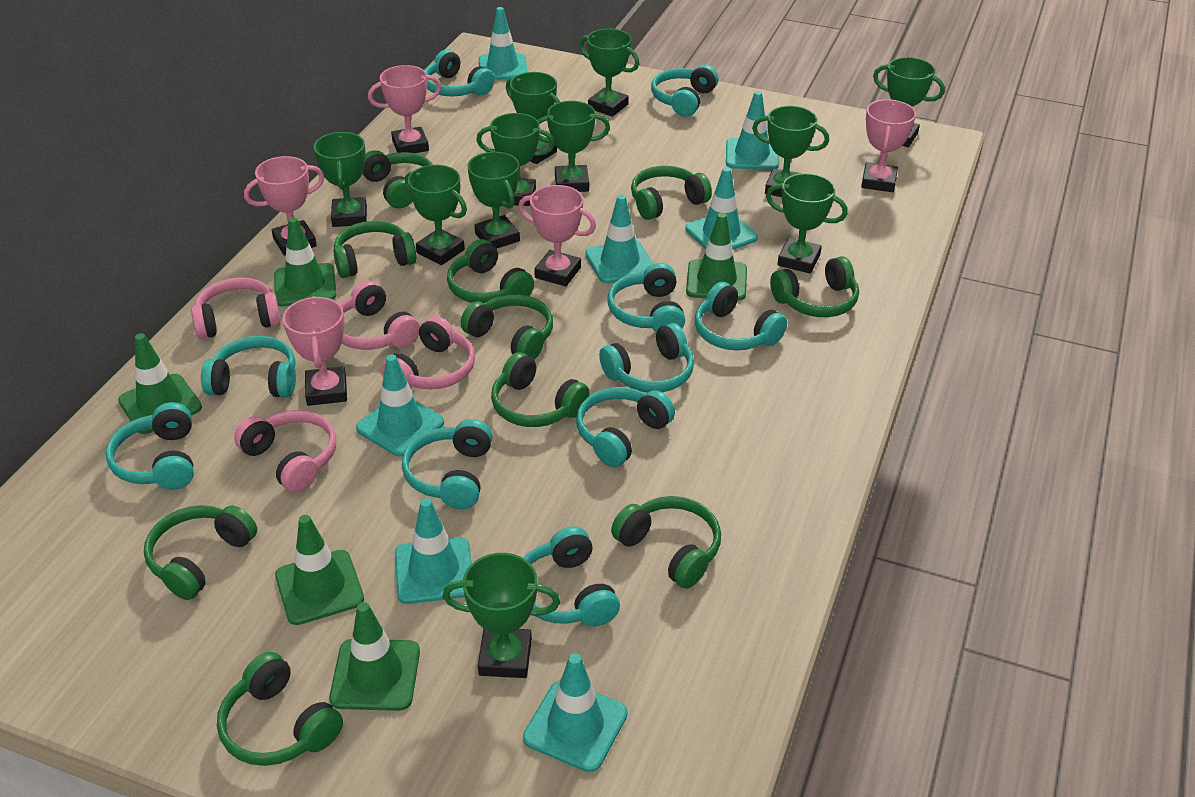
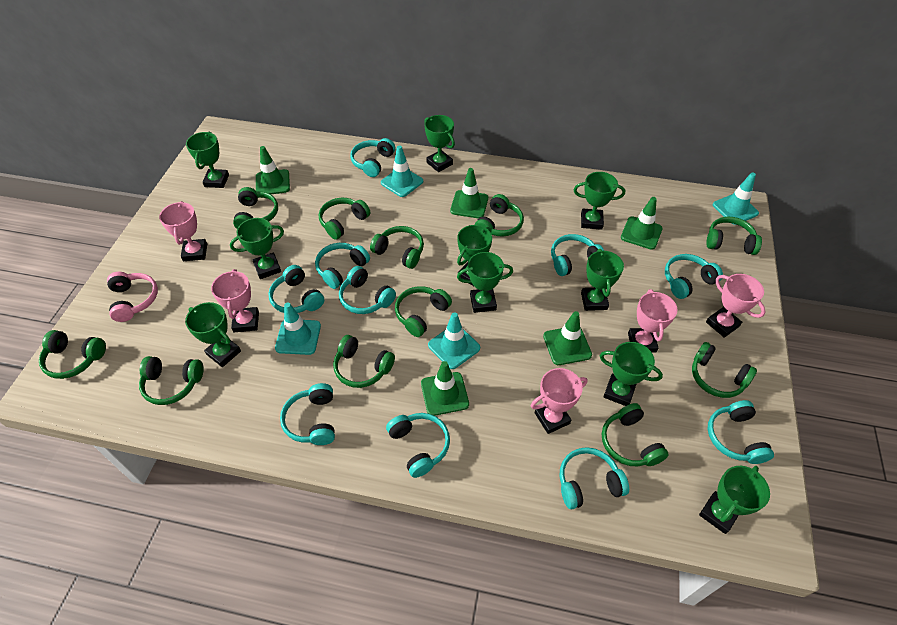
green headphones: 10 -> 11
green trophy: 11 -> 10
pink headphones: 4 -> 1
turquoise traffic cone: 7 -> 4

